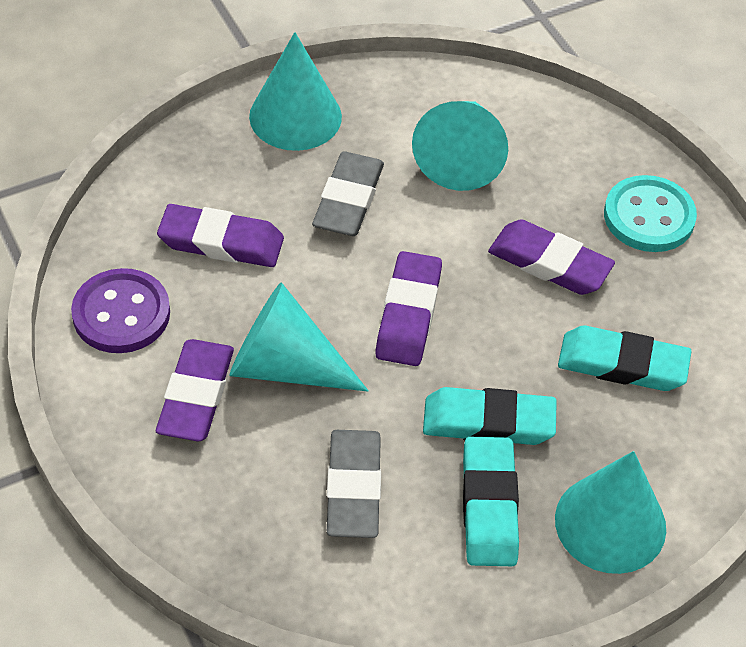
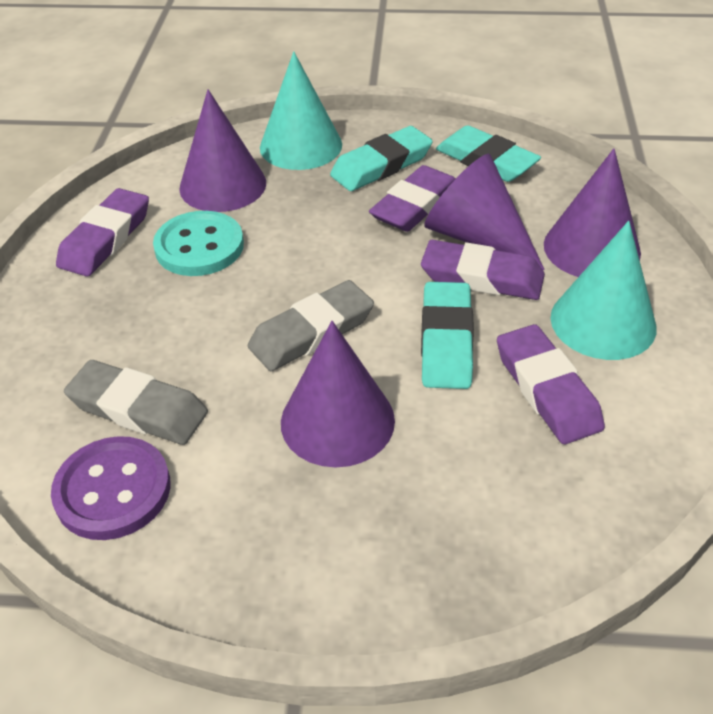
purple cone: 0 -> 4
turquoise cone: 4 -> 2

